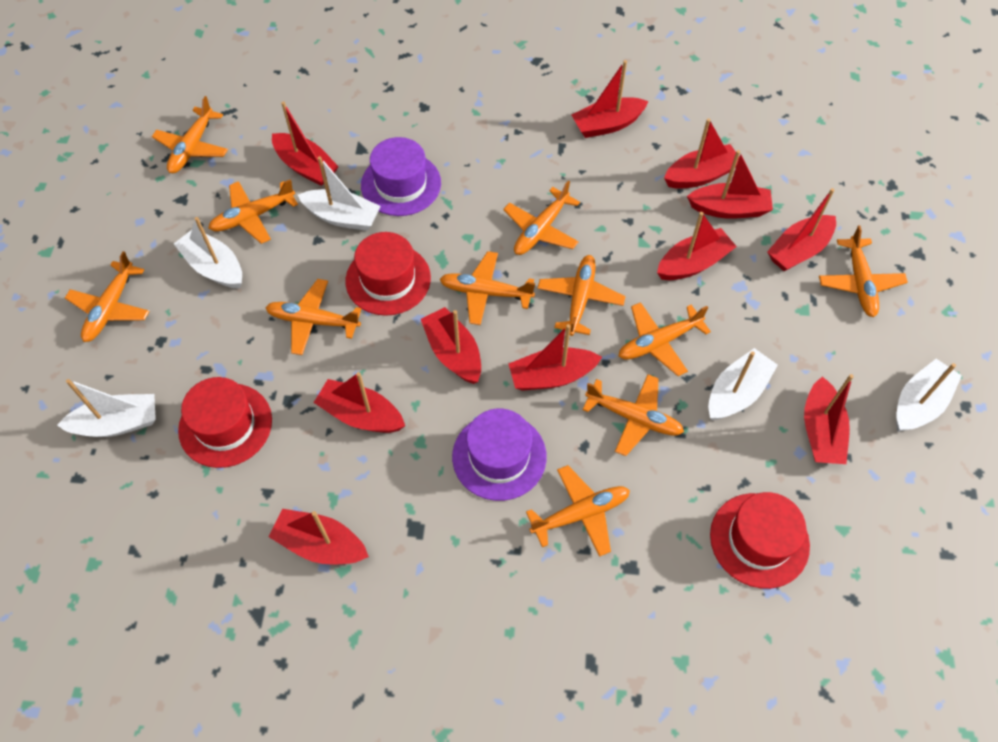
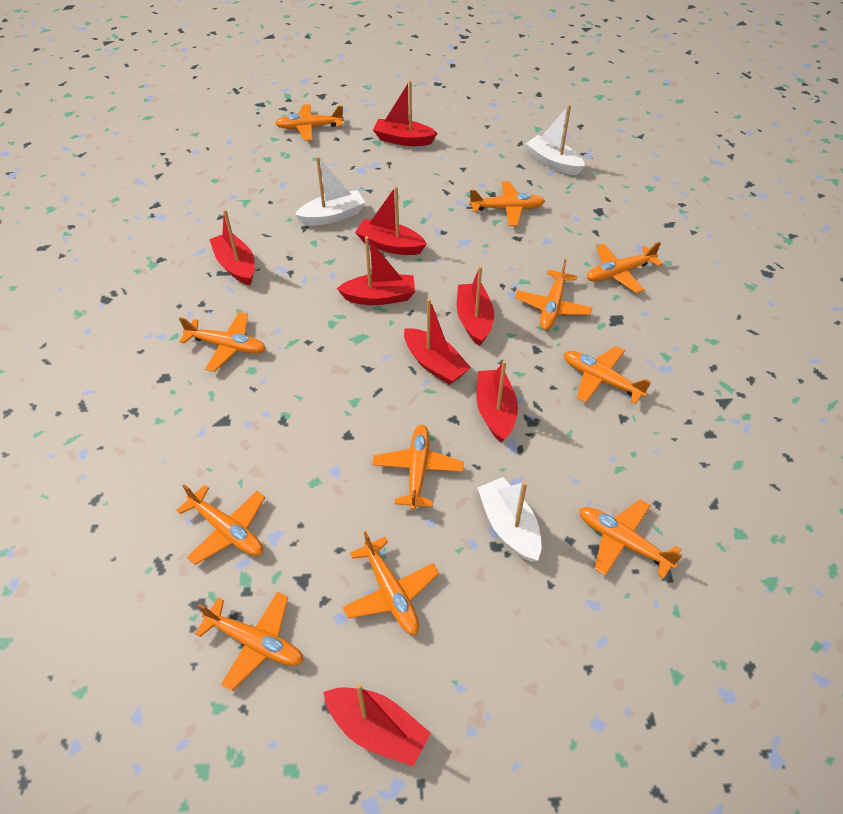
purple hat: 2 -> 0
red boat: 11 -> 8
red hat: 3 -> 0
white boat: 5 -> 3

